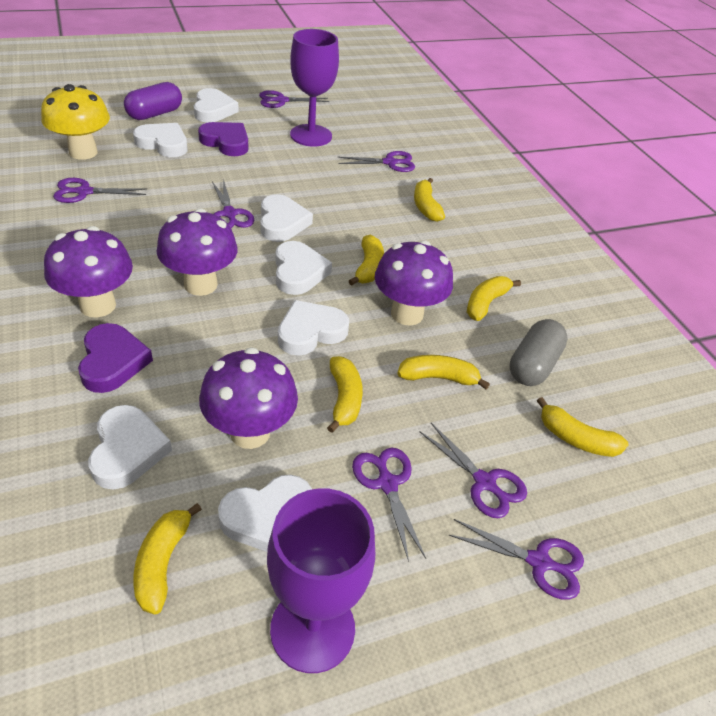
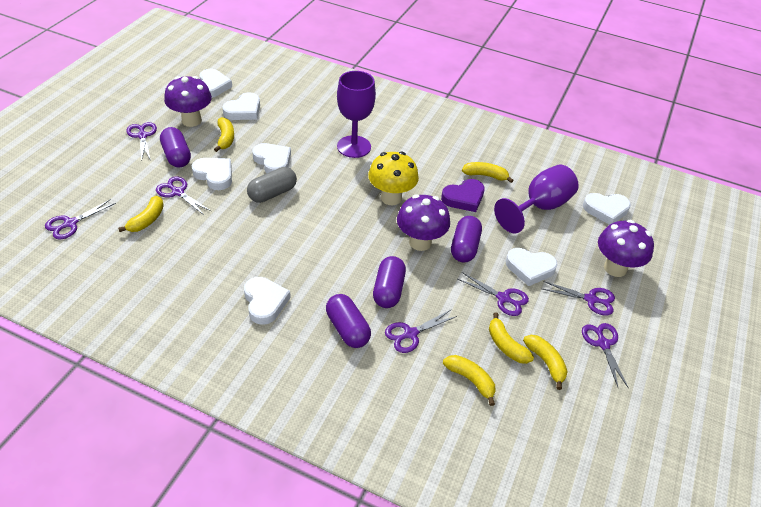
purple capsule: 1 -> 4
purple heart: 2 -> 1
purple mushroom: 4 -> 3
yellow banana: 7 -> 6

